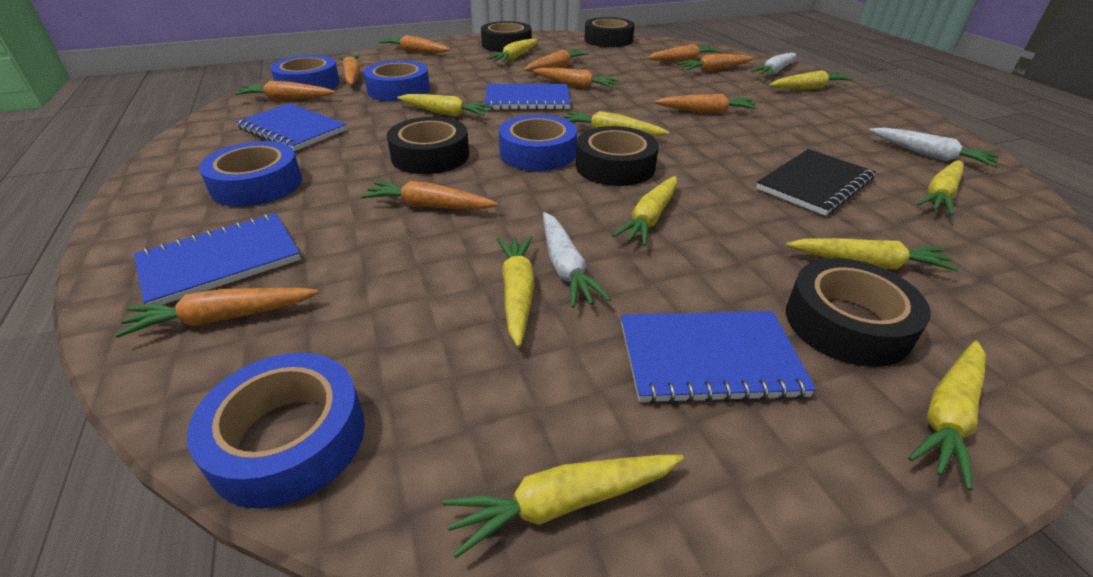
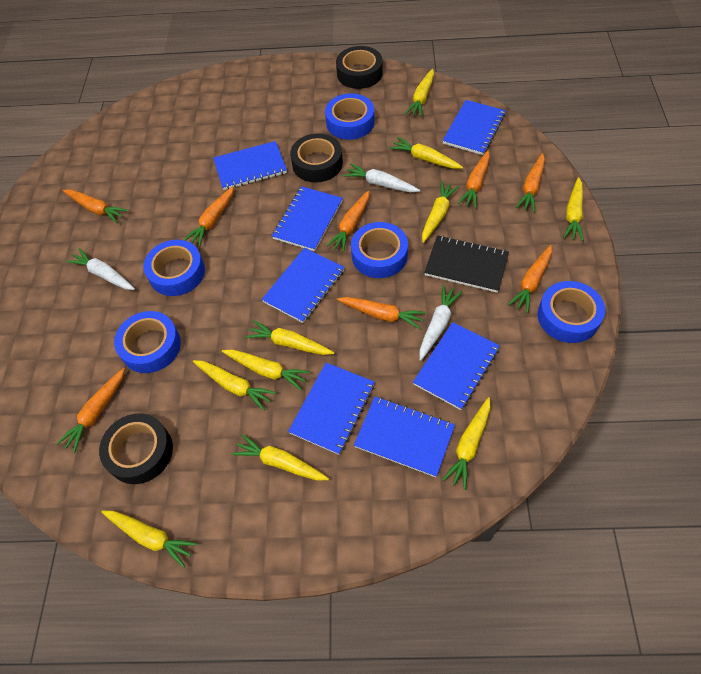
black tape: 5 -> 3
blue notebook: 4 -> 7
orange carrot: 10 -> 8

